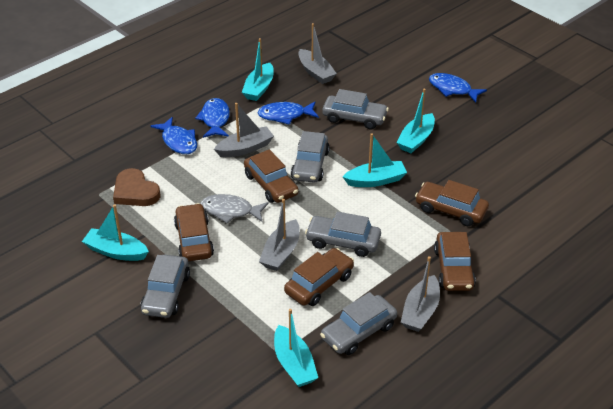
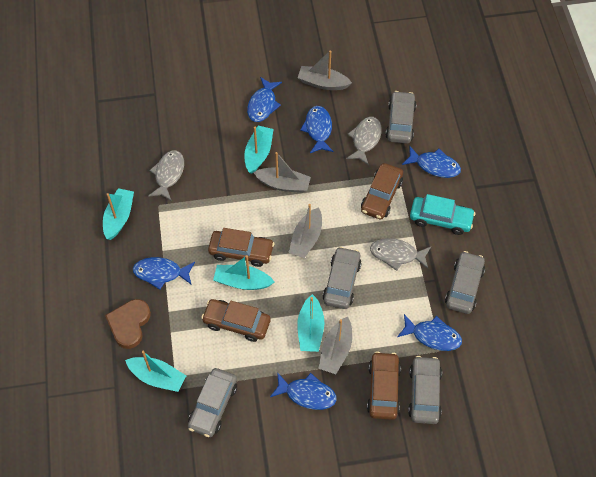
blue fish: 4 -> 6
brown car: 5 -> 4
grey fish: 1 -> 3
turquoise car: 0 -> 1

